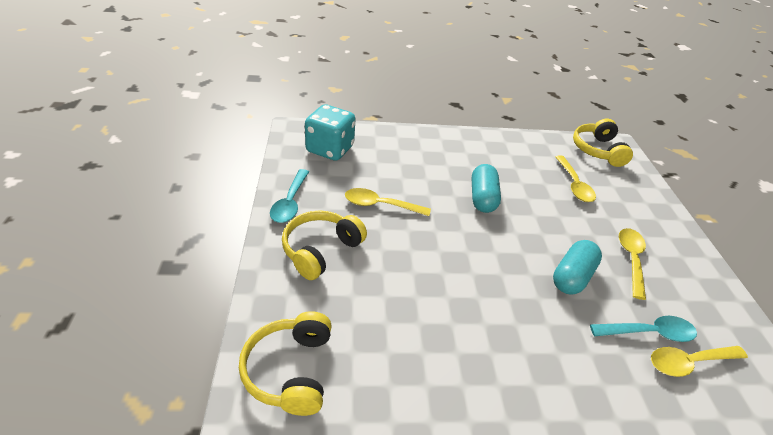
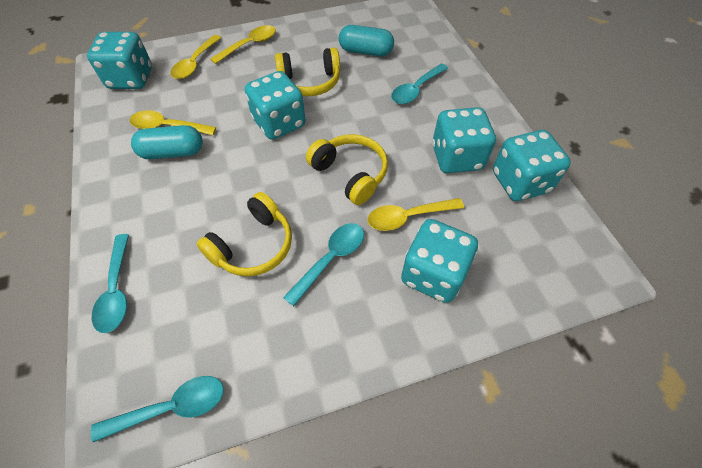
turquoise dice: 1 -> 5
turquoise spoon: 2 -> 4

